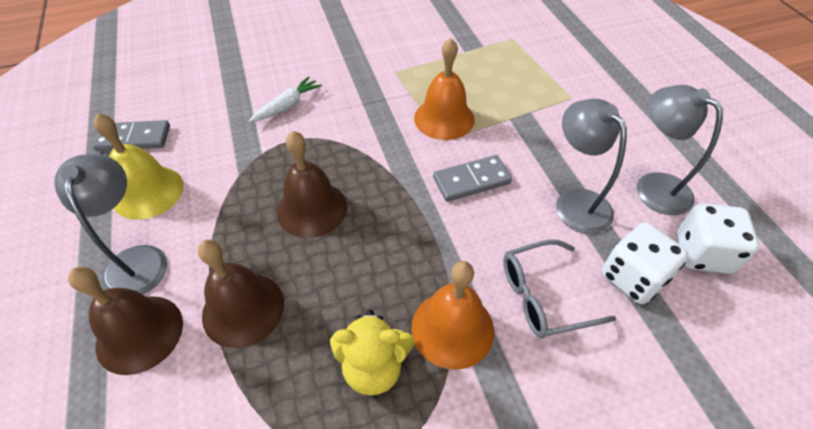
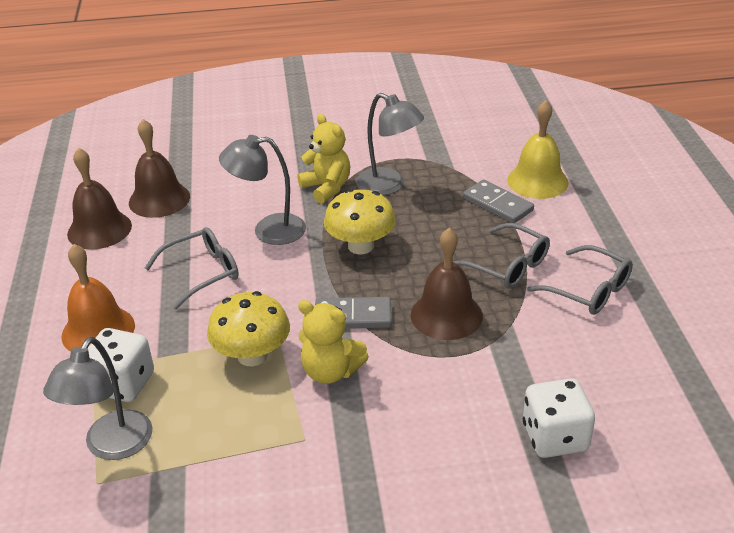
grey glasses: 1 -> 3
orange bell: 2 -> 1
white carrot: 1 -> 0
yellow mushroom: 0 -> 2
yellow teddy bear: 1 -> 2

